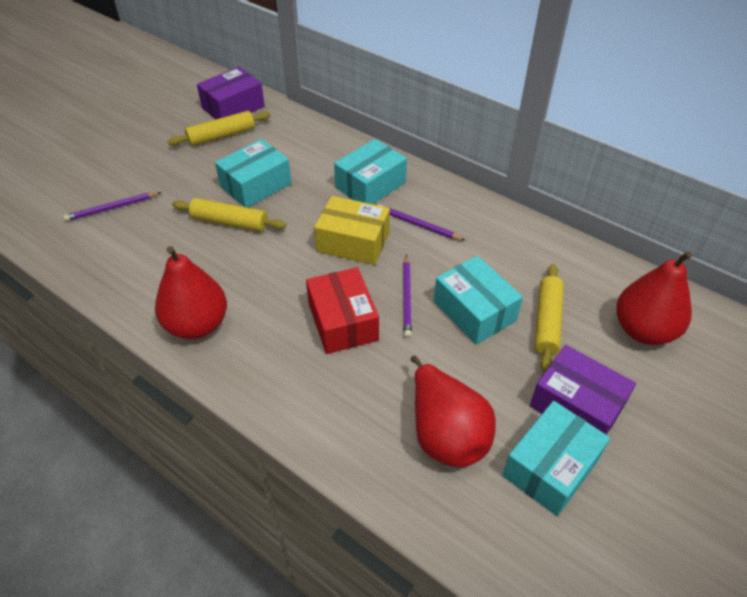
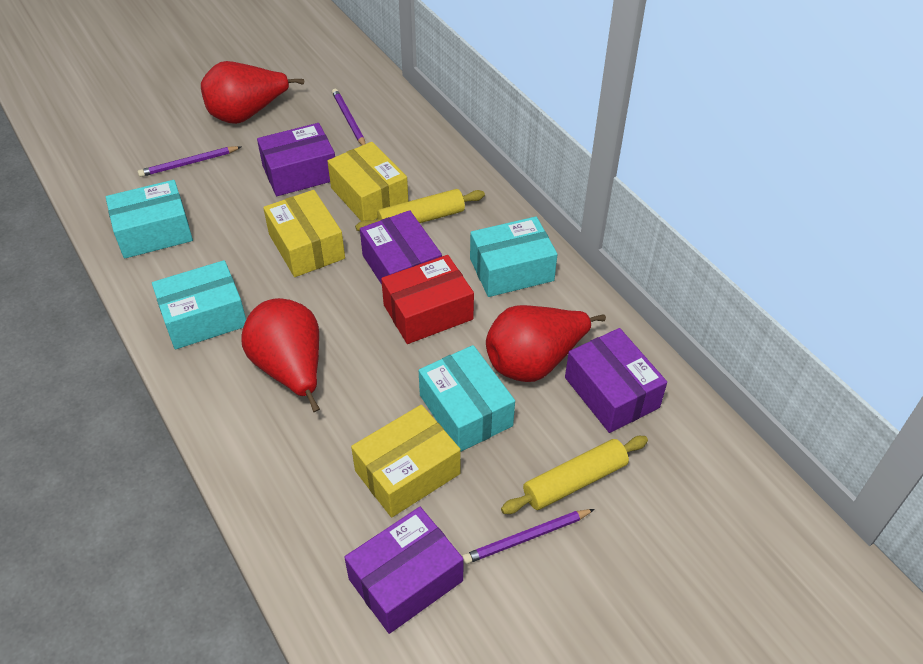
purple box: 2 -> 4
yellow box: 1 -> 3
yellow rolling pin: 3 -> 2

